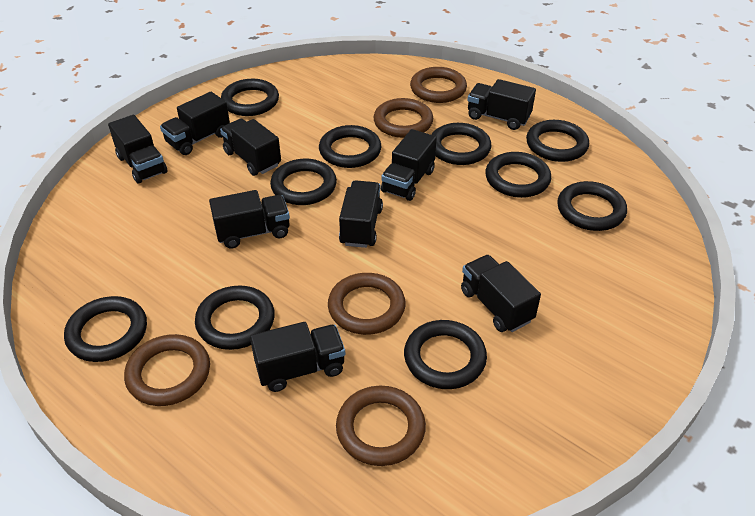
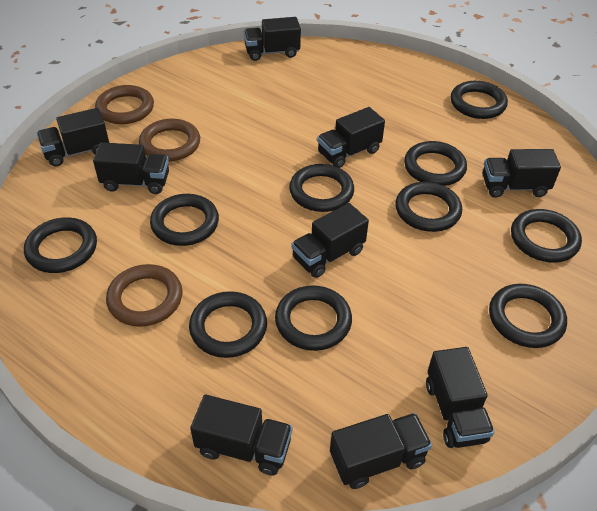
brown ring: 5 -> 3

